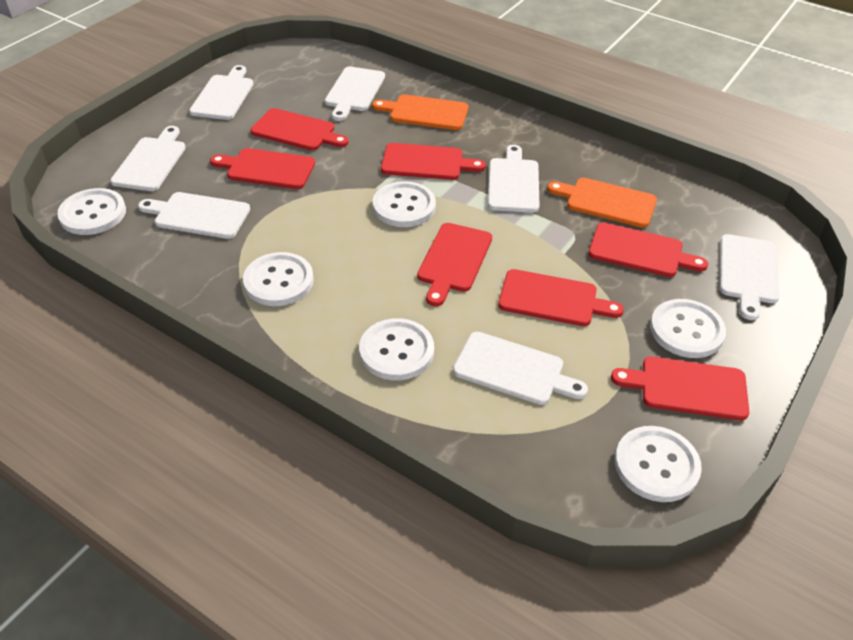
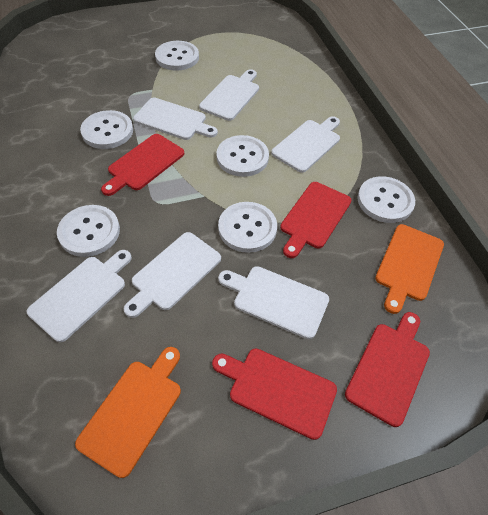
red cutting board: 7 -> 4
white cutting board: 7 -> 6

